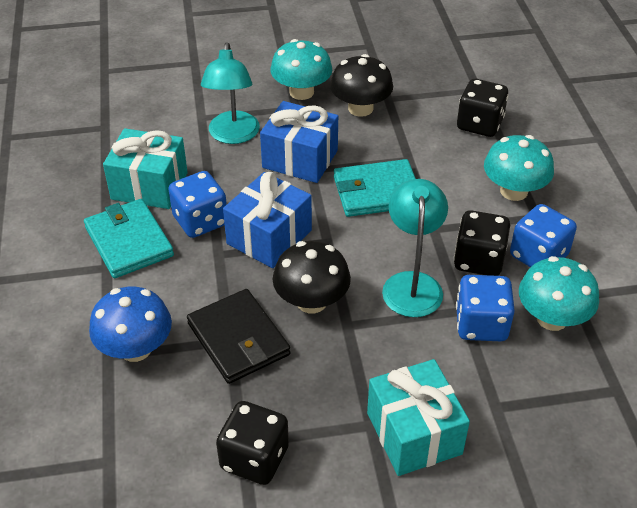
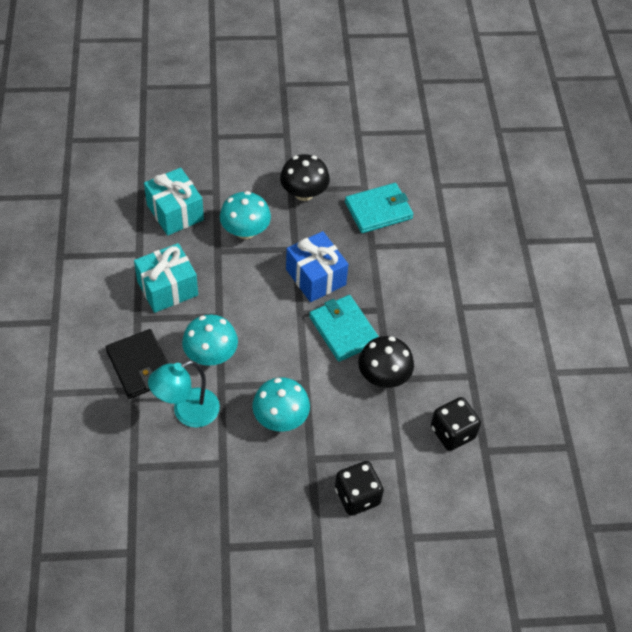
black dice: 3 -> 2
blue dice: 3 -> 0
blue gift: 2 -> 1
blue mushroom: 1 -> 0
turquoise lamp: 2 -> 1

